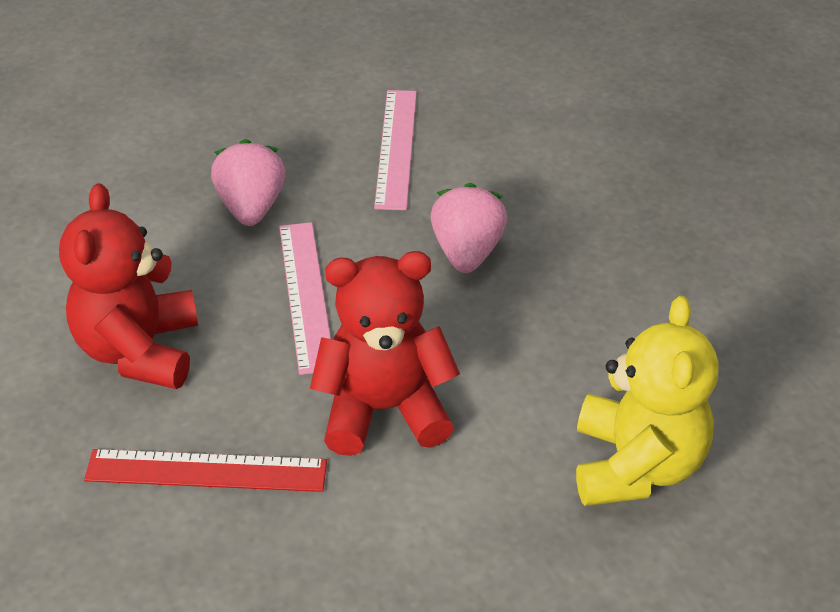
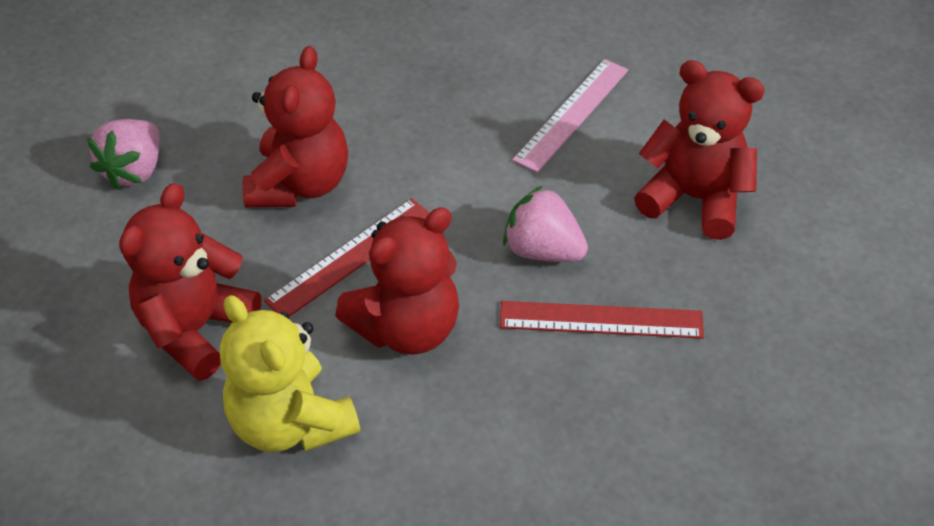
pink ruler: 2 -> 1
red ruler: 1 -> 2
red teddy bear: 2 -> 4

